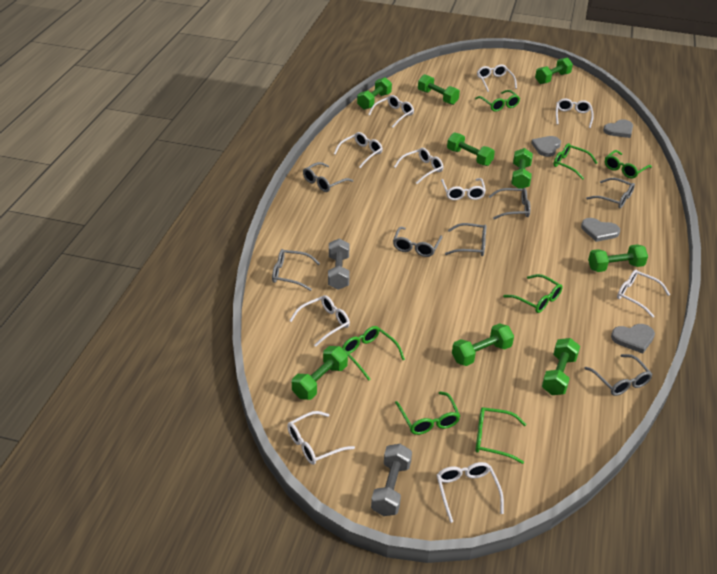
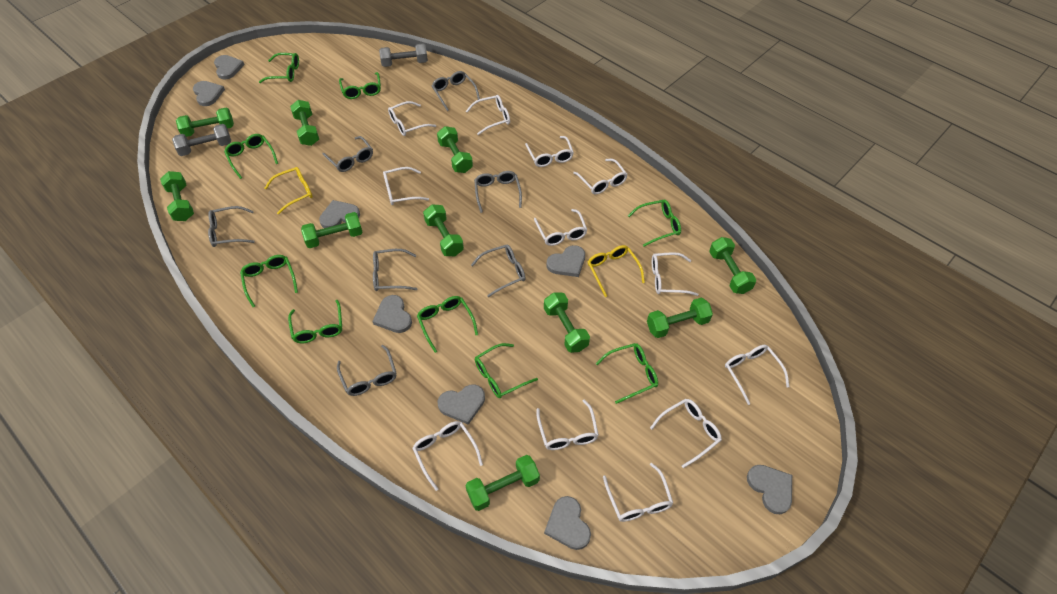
green dumbbell: 9 -> 10
green glasses: 7 -> 9
grey heart: 4 -> 8
white glasses: 10 -> 12
yellow glasses: 0 -> 2

